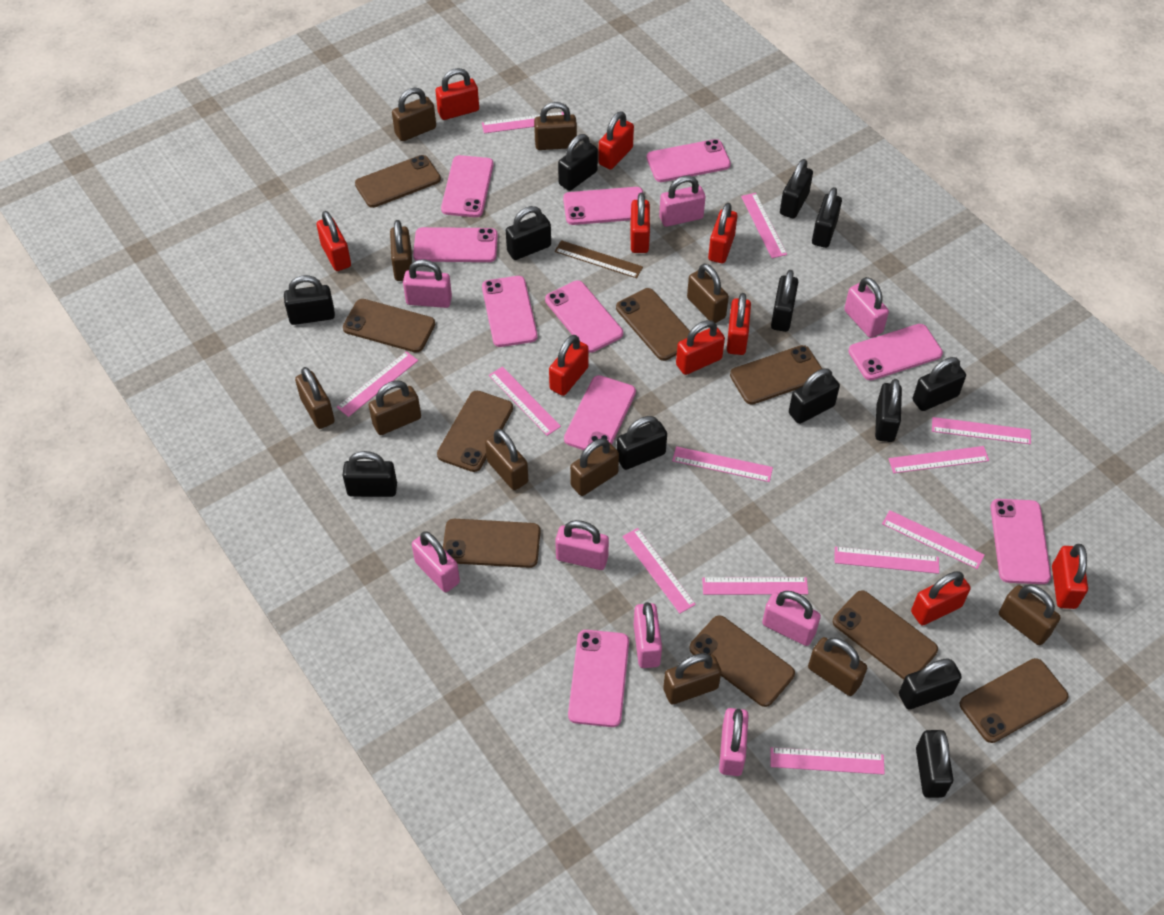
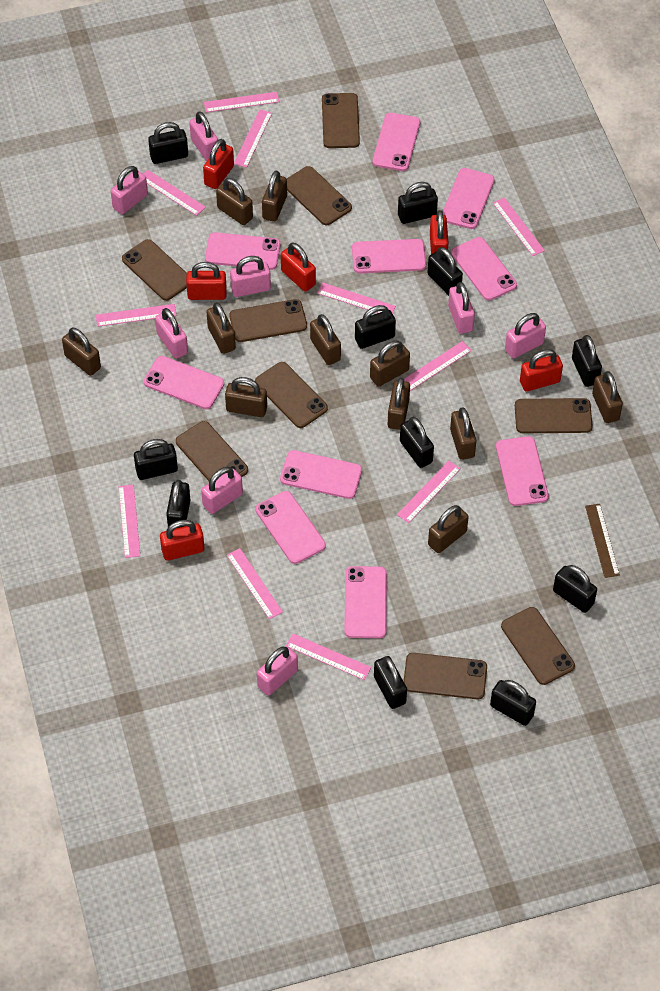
black padlock: 13 -> 11
pink ruler: 12 -> 11
red padlock: 10 -> 6

